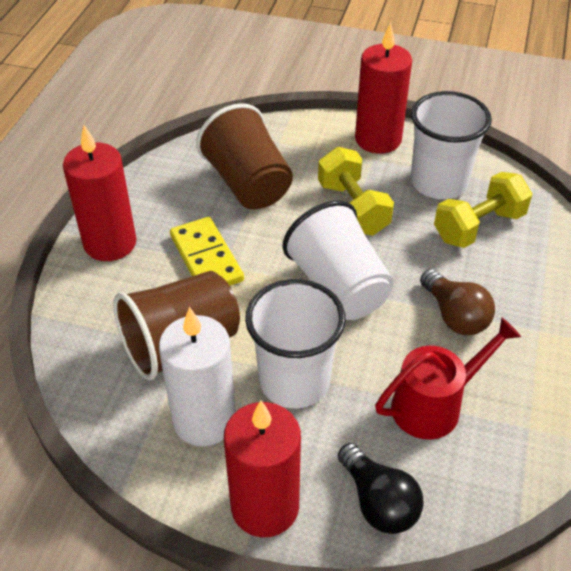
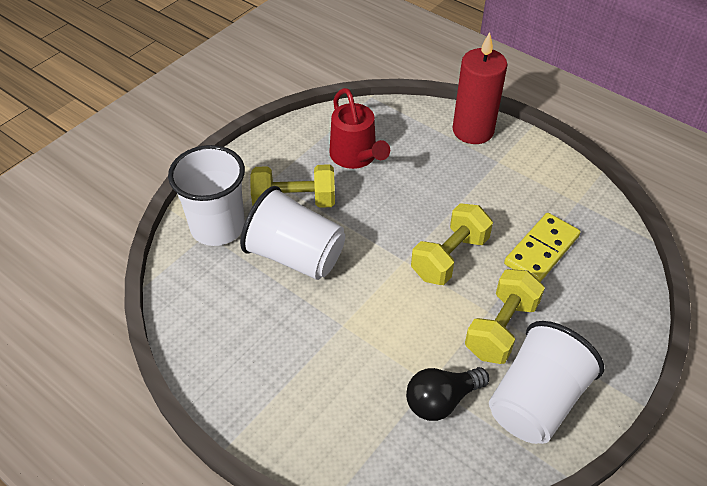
brown cup: 2 -> 0
brown light bulb: 1 -> 0
red candle: 3 -> 1
white candle: 1 -> 0
yellow dumbbell: 2 -> 3

